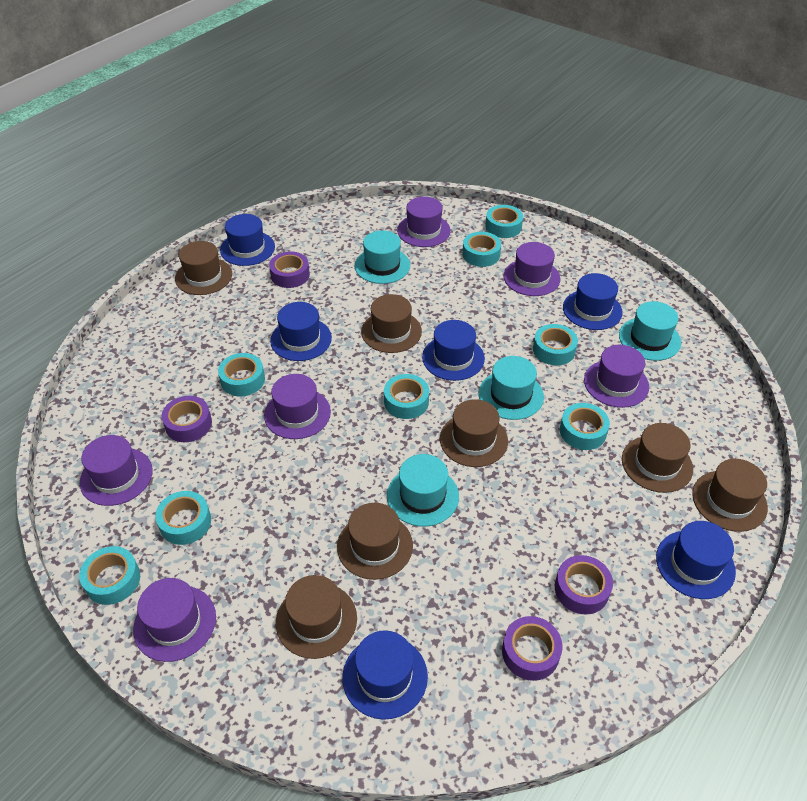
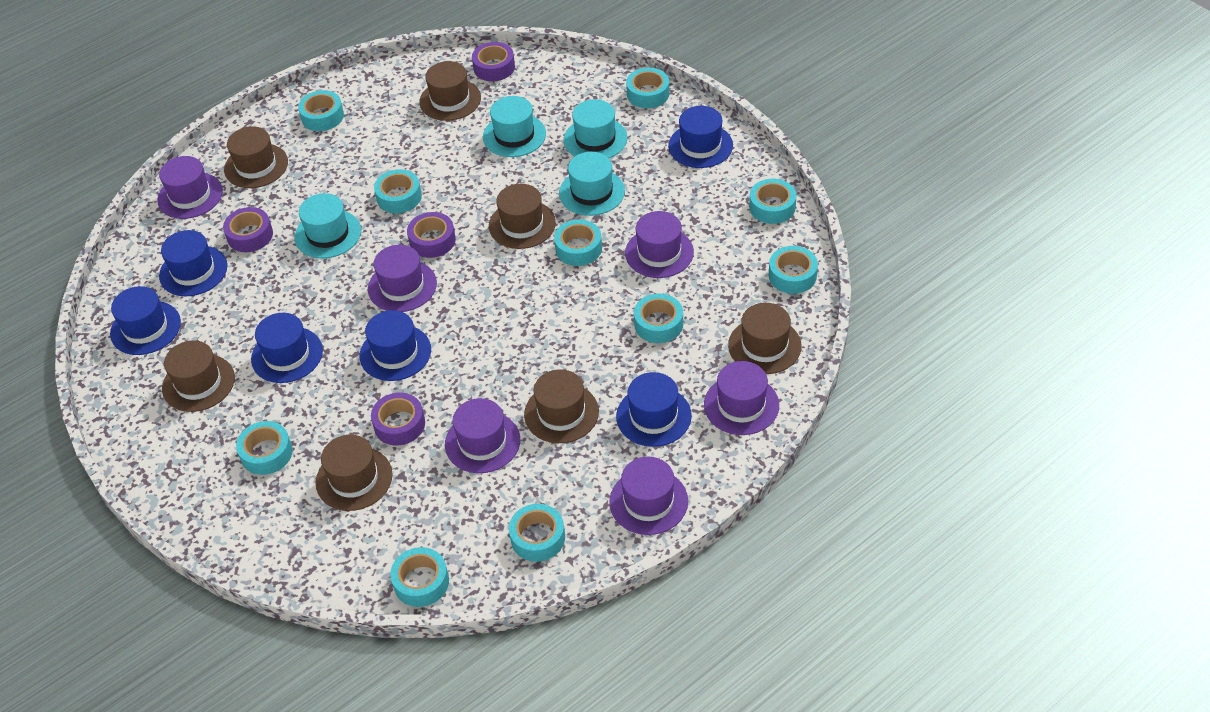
turquoise tape: 8 -> 10

